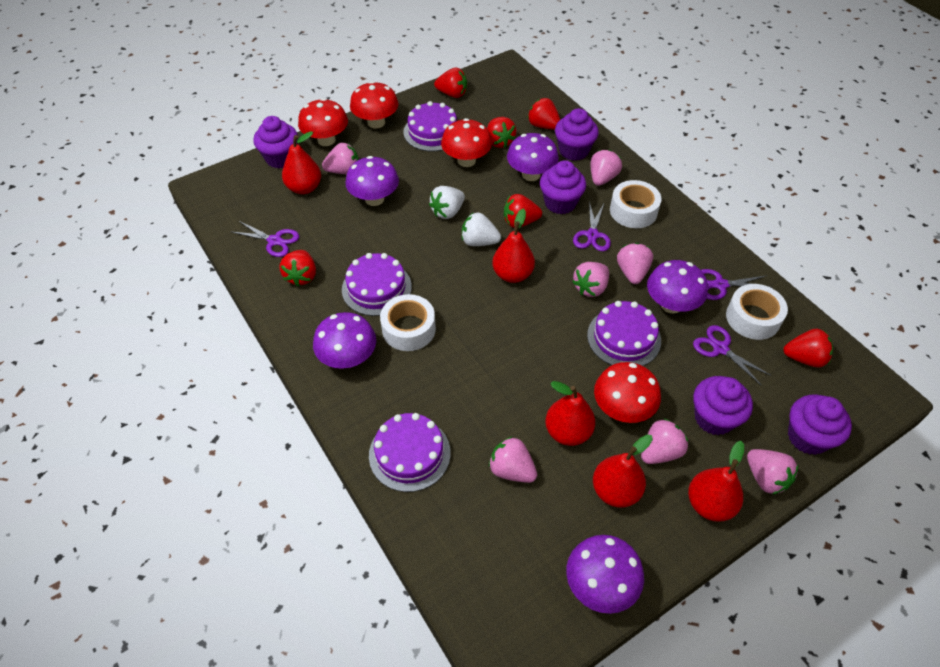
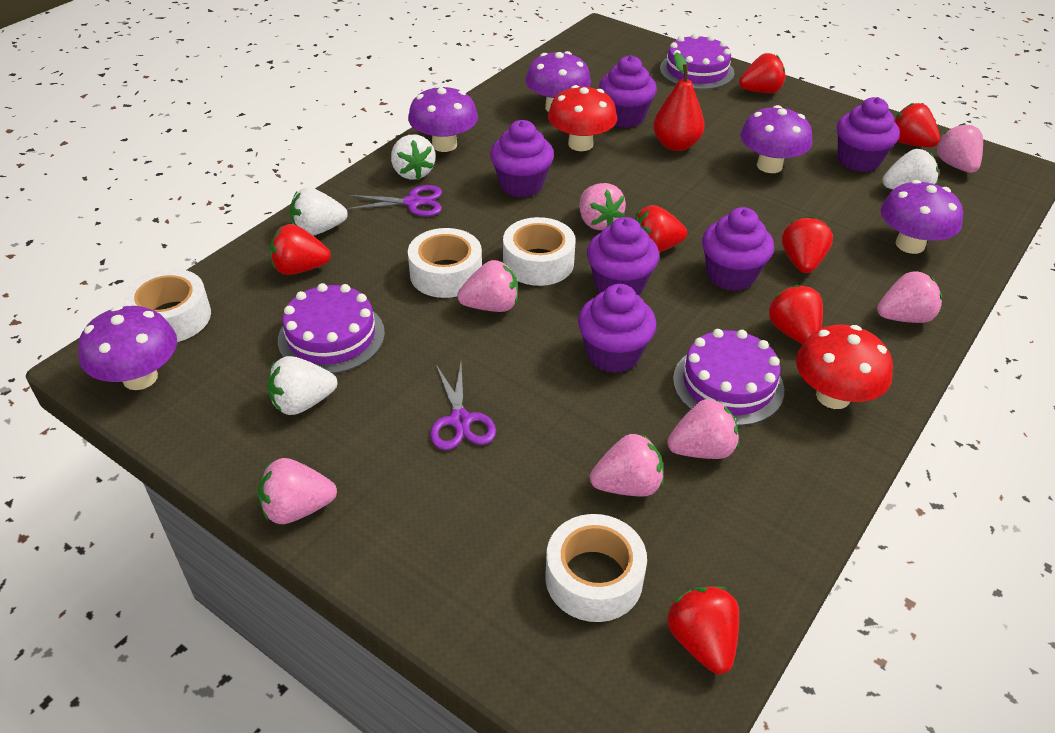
purple cake: 4 -> 3
purple cupcake: 5 -> 6
purple scissors: 4 -> 2
red mushroom: 4 -> 2
red pear: 5 -> 1
red strawberry: 6 -> 7
white strawberry: 2 -> 4
white tape: 3 -> 4

